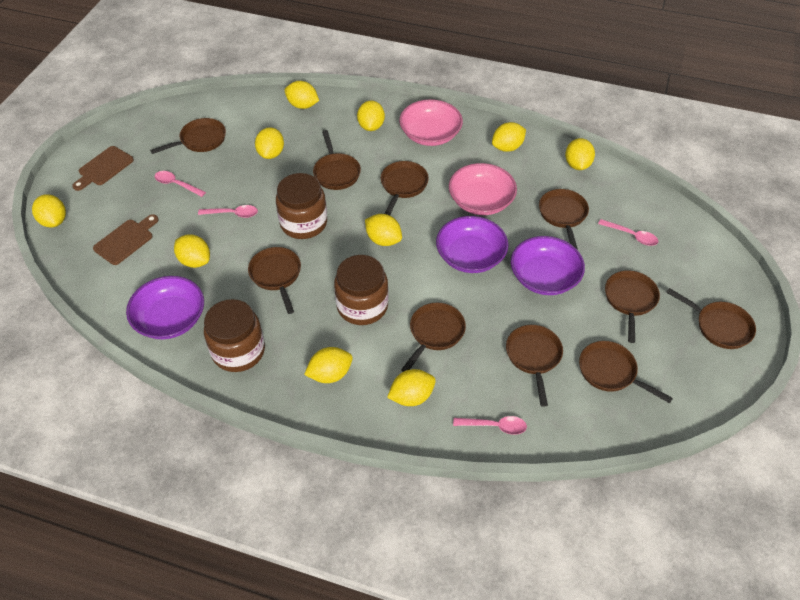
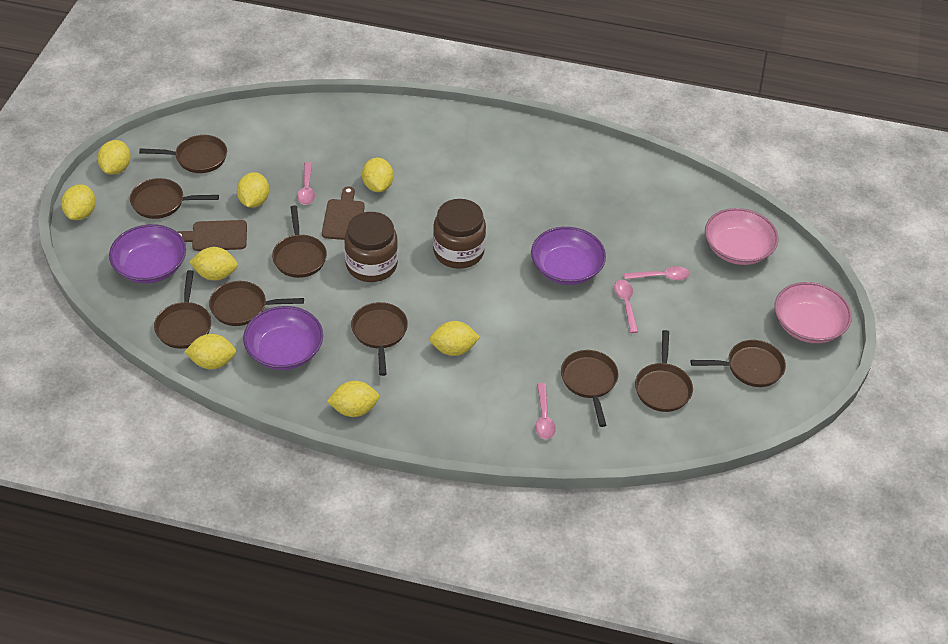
brown jar: 3 -> 2
brown pan: 10 -> 9
yellow lemon: 10 -> 8

